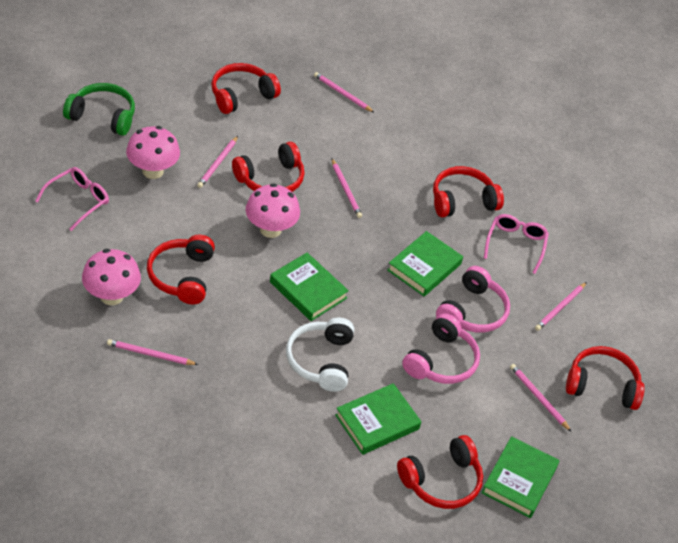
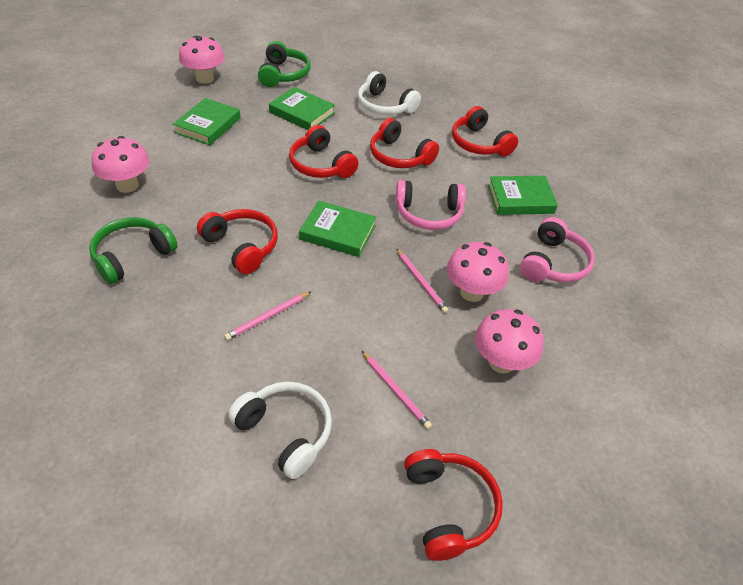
green headphones: 1 -> 2
pink glasses: 2 -> 0
pink mushroom: 3 -> 4
pink pencil: 6 -> 3
red headphones: 6 -> 5
white headphones: 1 -> 2

